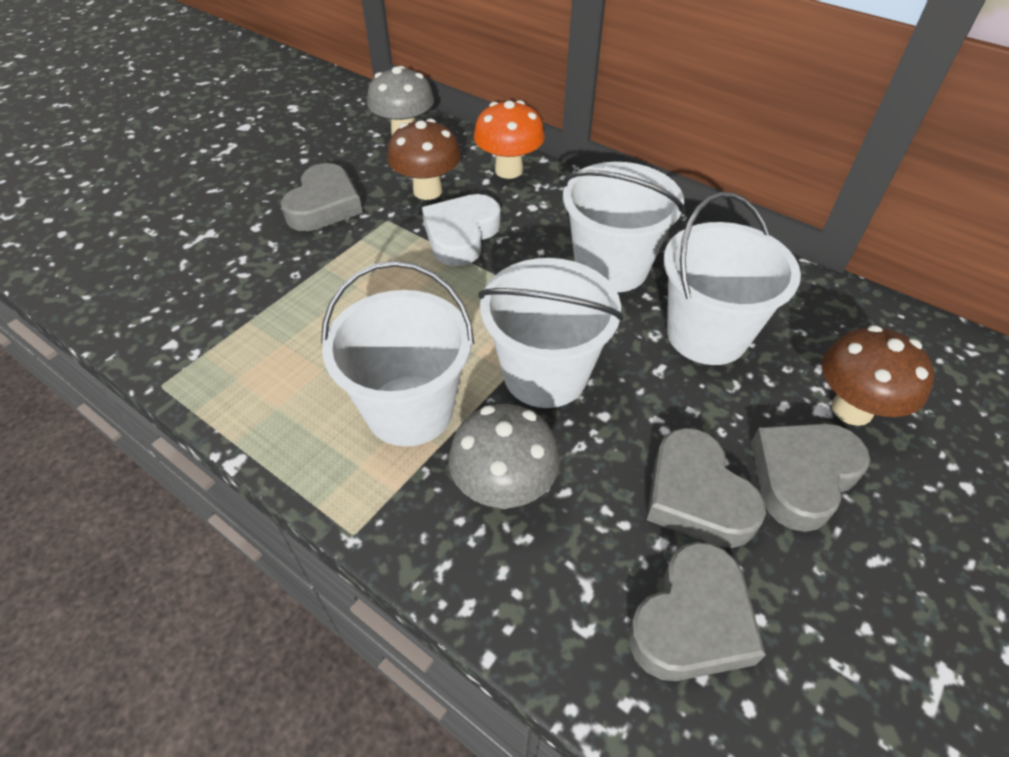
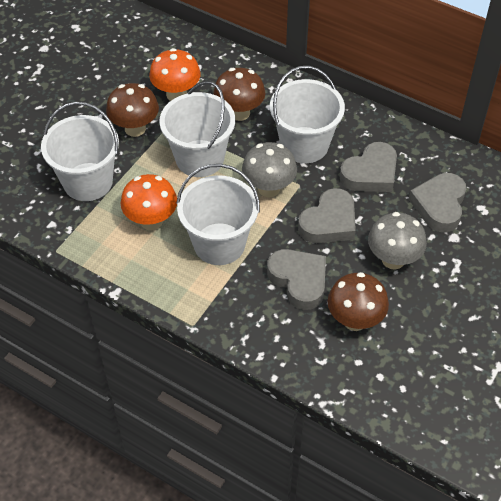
brown mushroom: 2 -> 3
orange mushroom: 1 -> 2
white heart: 1 -> 0

